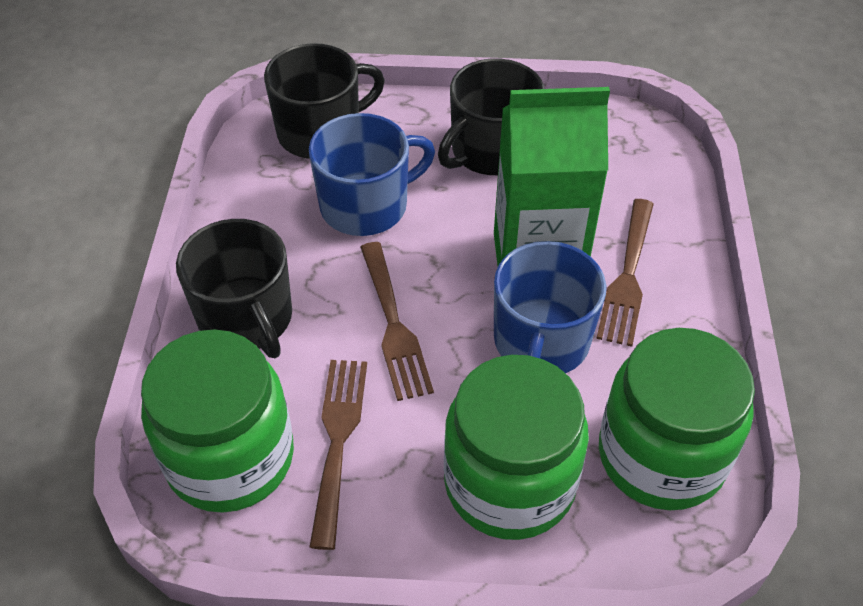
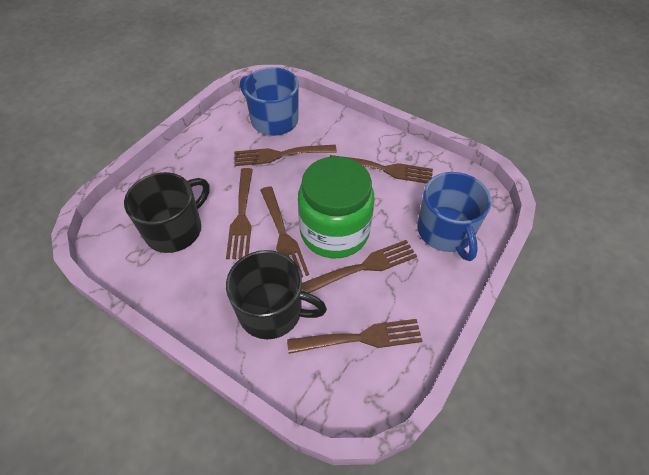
black mug: 3 -> 2
brown fork: 3 -> 6
green carton: 1 -> 0
green jar: 3 -> 1

